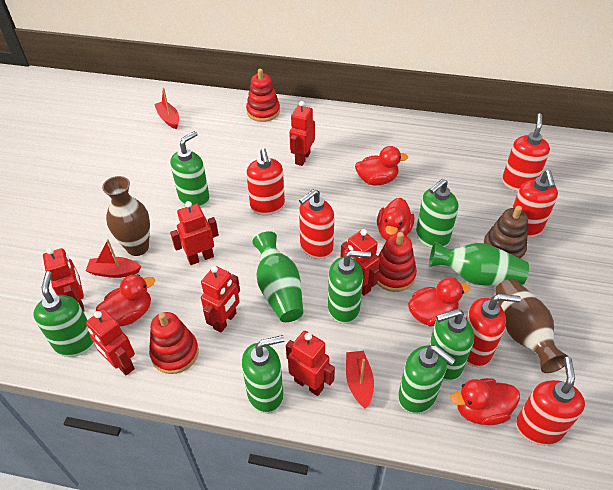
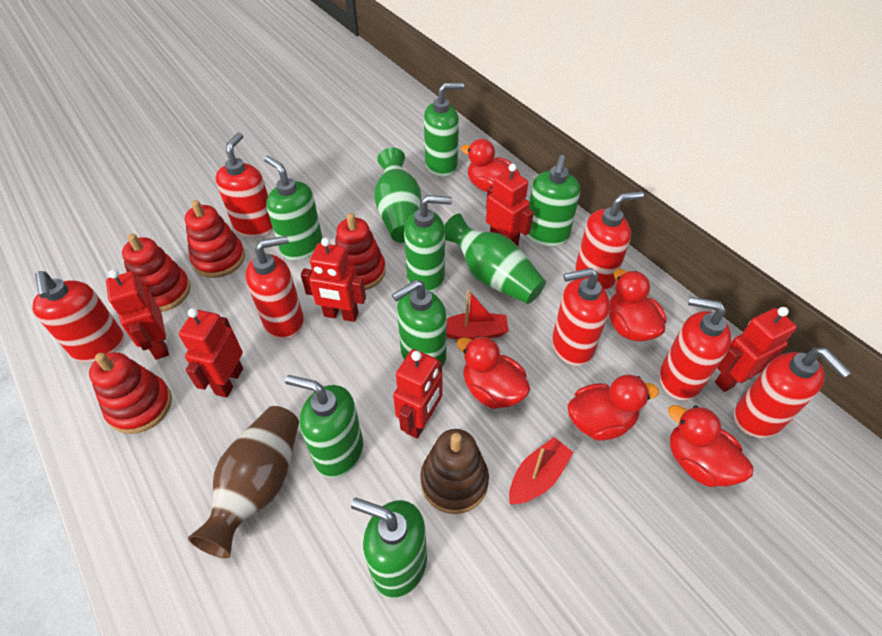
brown vase: 2 -> 1
red boat: 3 -> 2
red robot: 7 -> 6
red soap dispenser: 6 -> 7
red stacking toy: 3 -> 4

